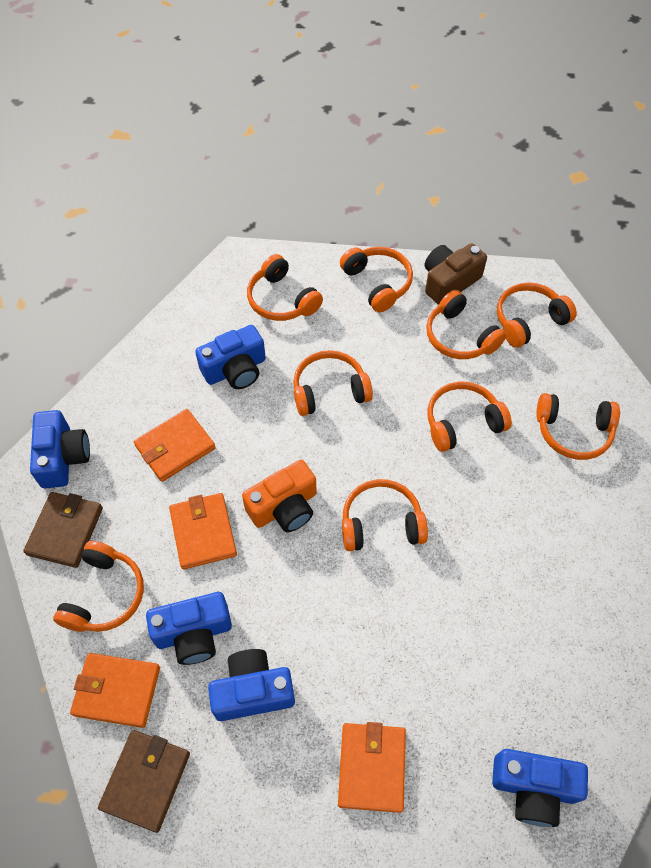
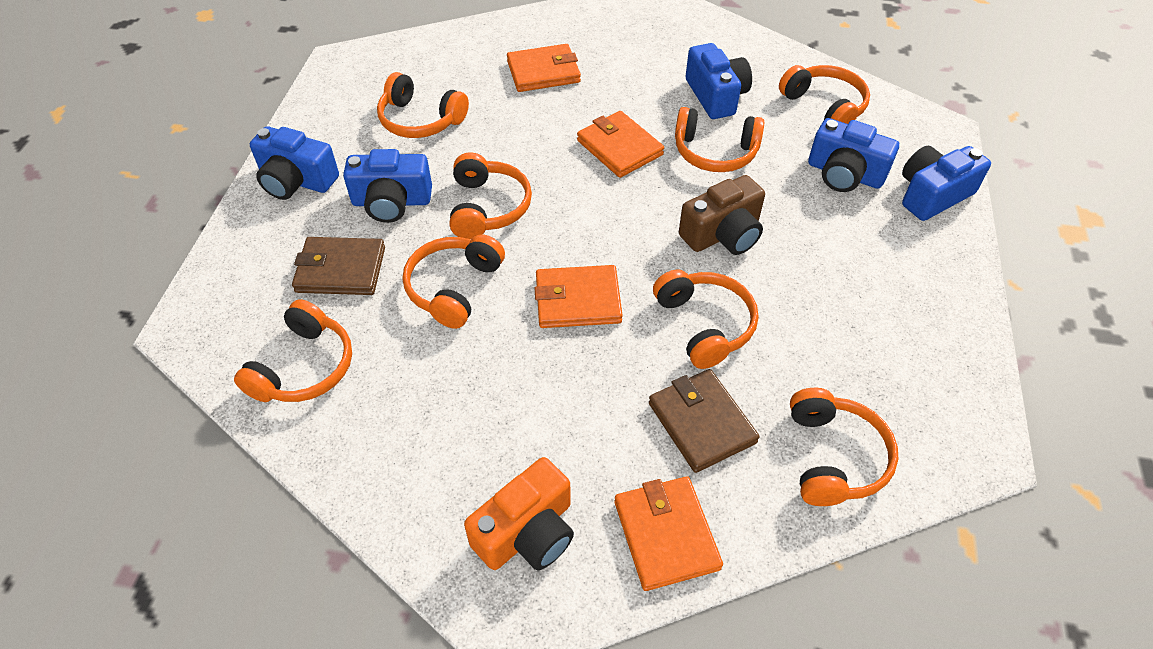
orange headphones: 9 -> 8

